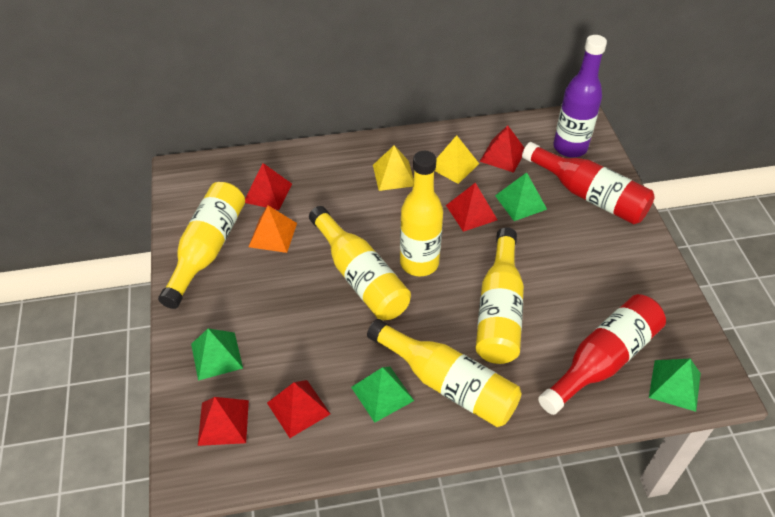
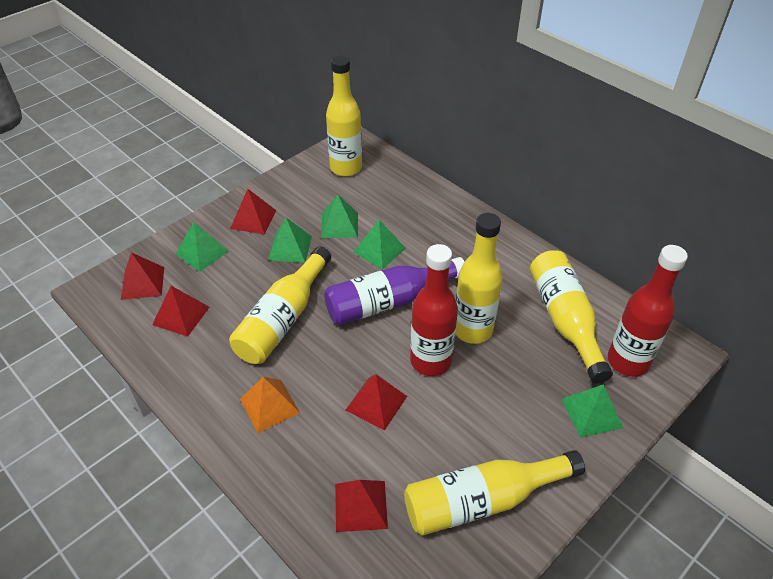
green pyramid: 4 -> 5
yellow pyramid: 2 -> 0

